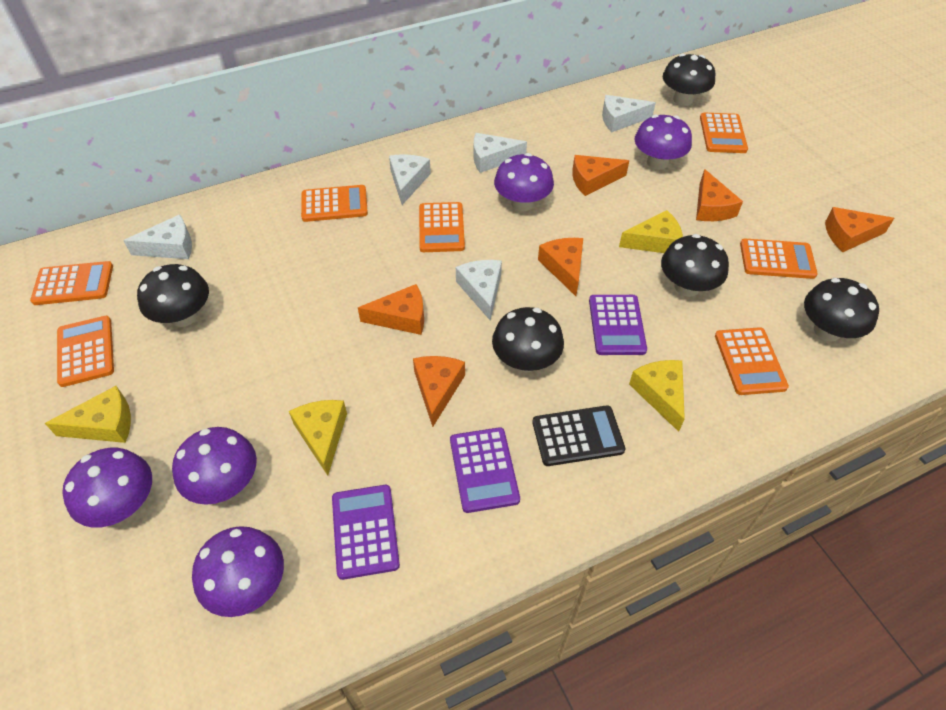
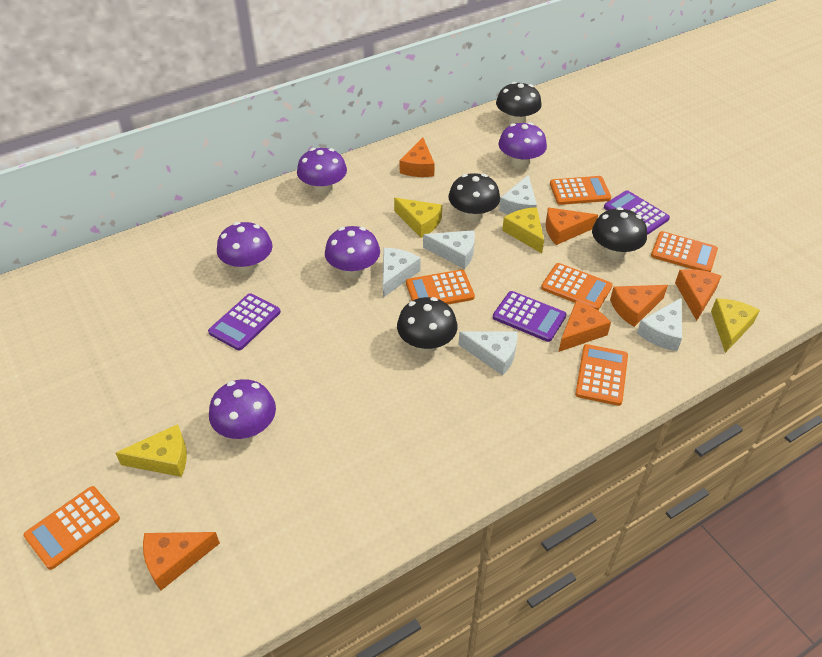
black calculator: 1 -> 0
black mushroom: 5 -> 4
orange calculator: 7 -> 6

